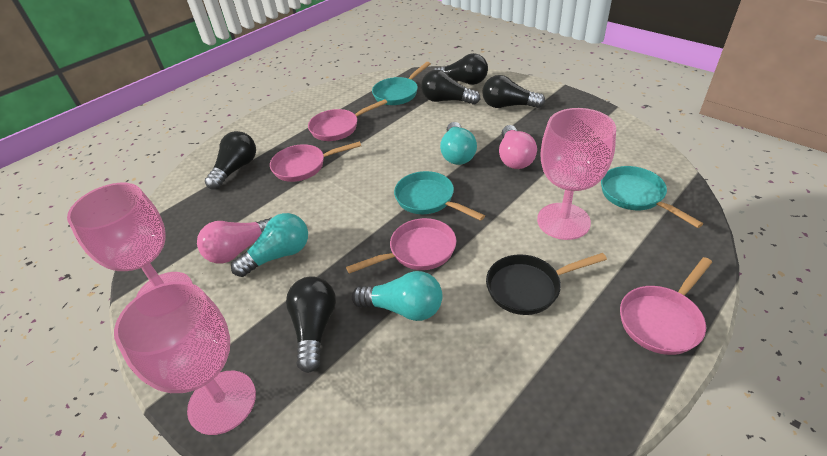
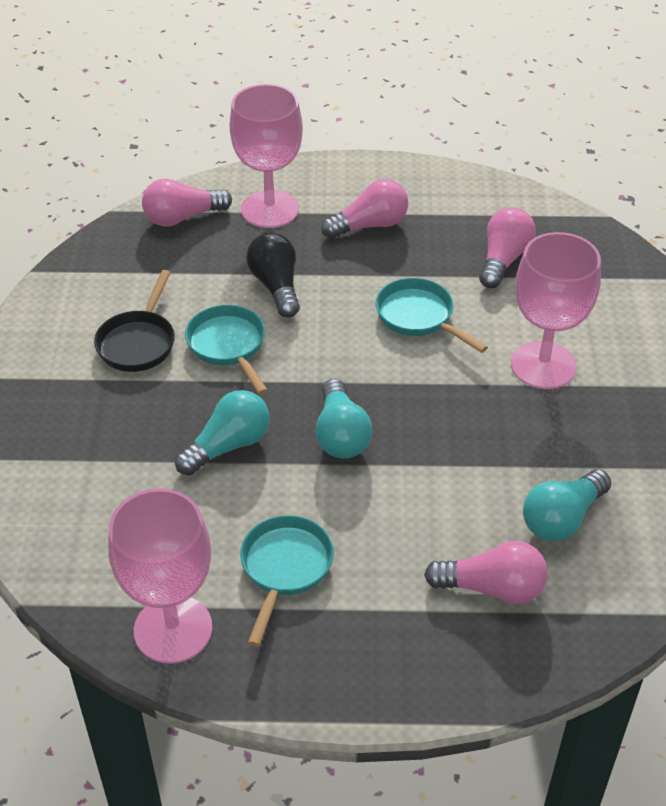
black light bulb: 5 -> 1
pink light bulb: 2 -> 4
pink pan: 4 -> 0

